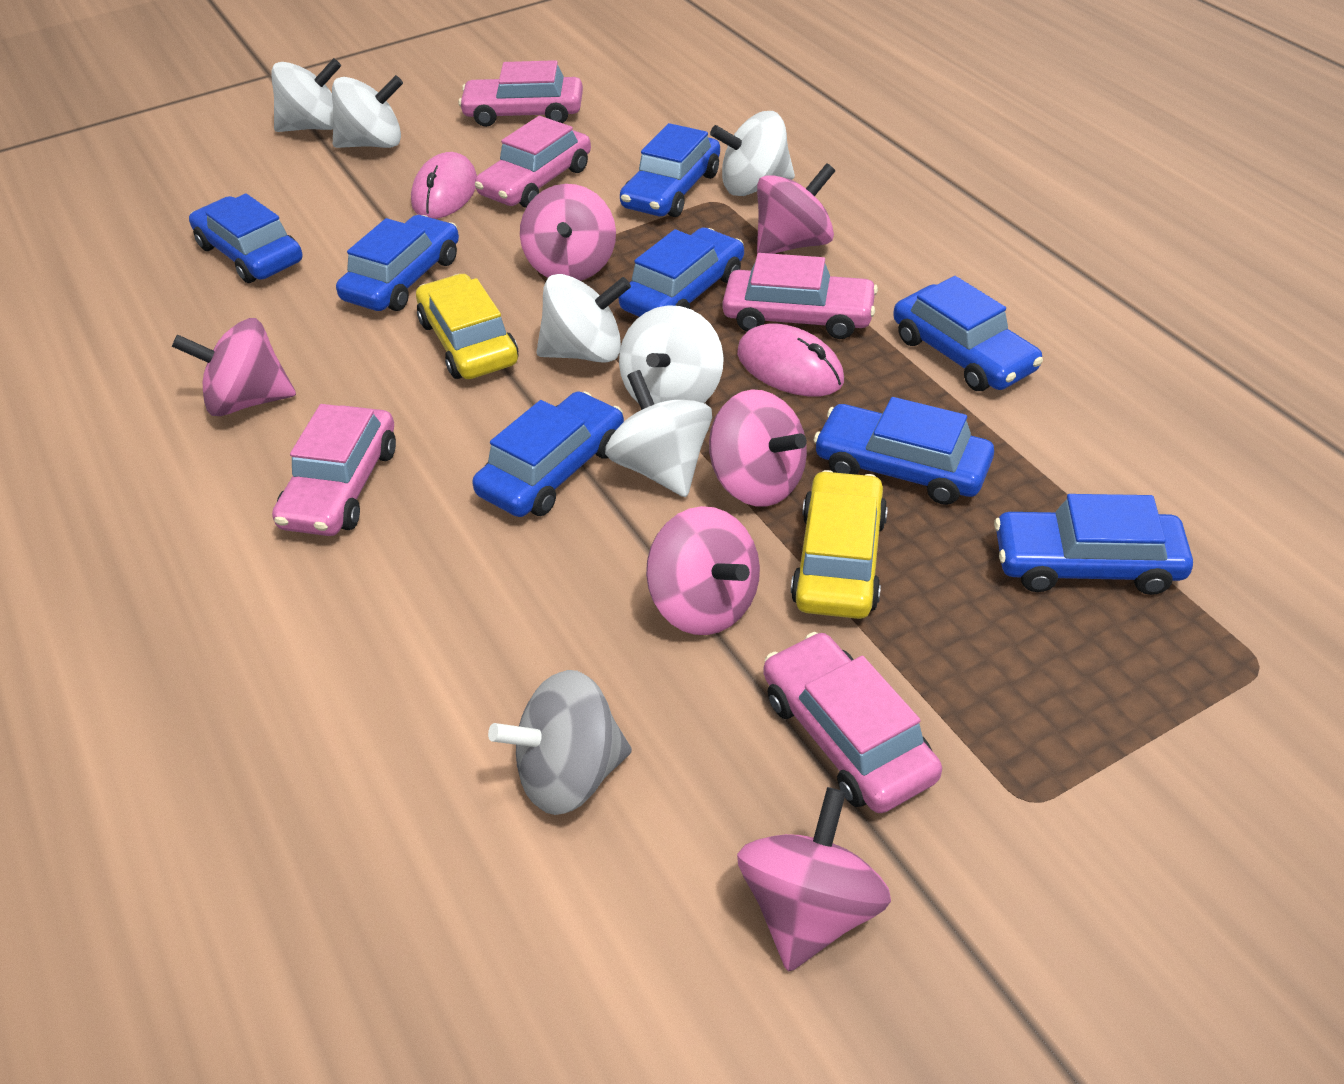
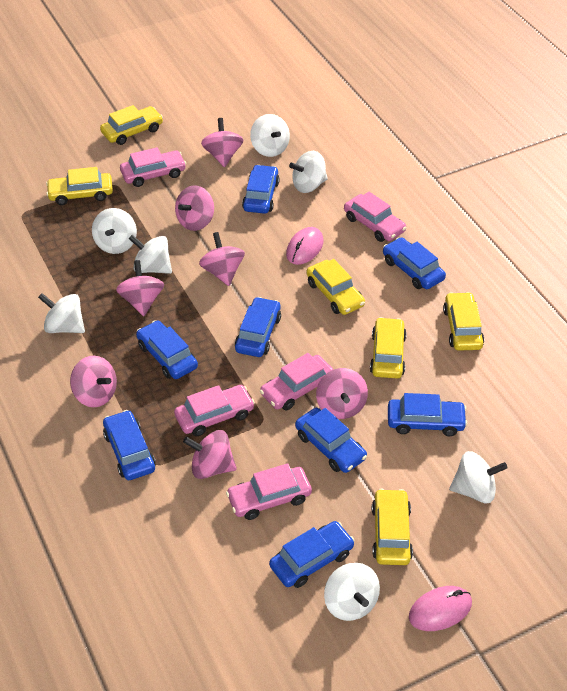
grey spinning top: 1 -> 0
pink spinning top: 6 -> 7
white spinning top: 6 -> 7
yellow car: 2 -> 6

